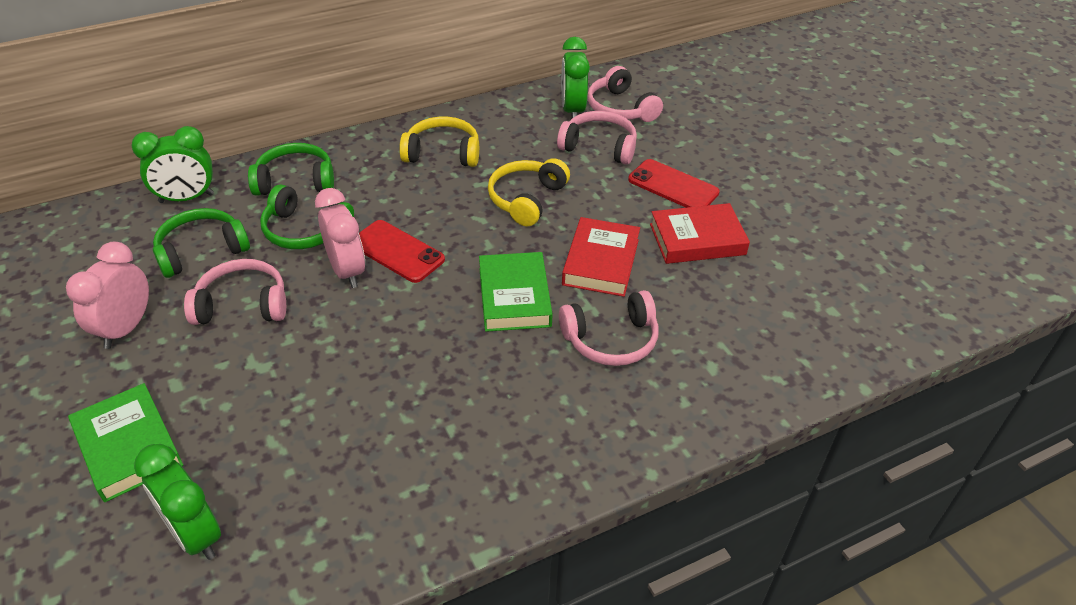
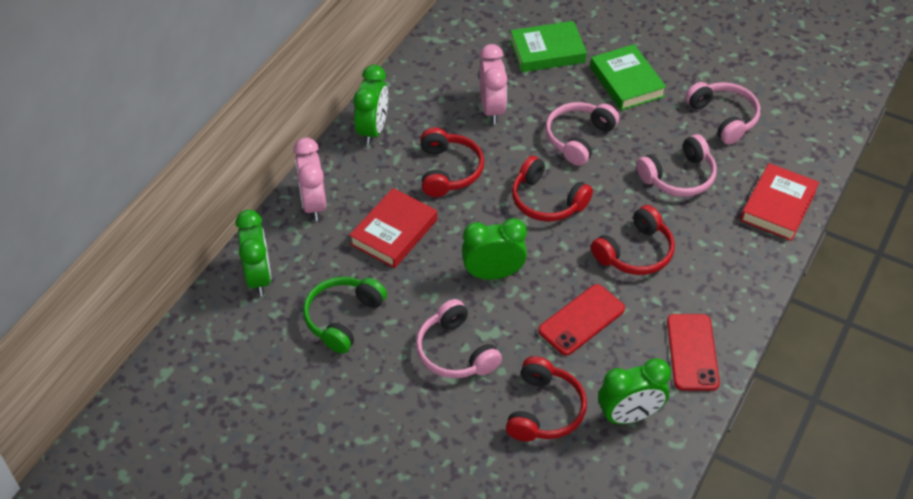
green clock: 3 -> 4
green headphones: 3 -> 1
red headphones: 0 -> 4
yellow headphones: 2 -> 0

